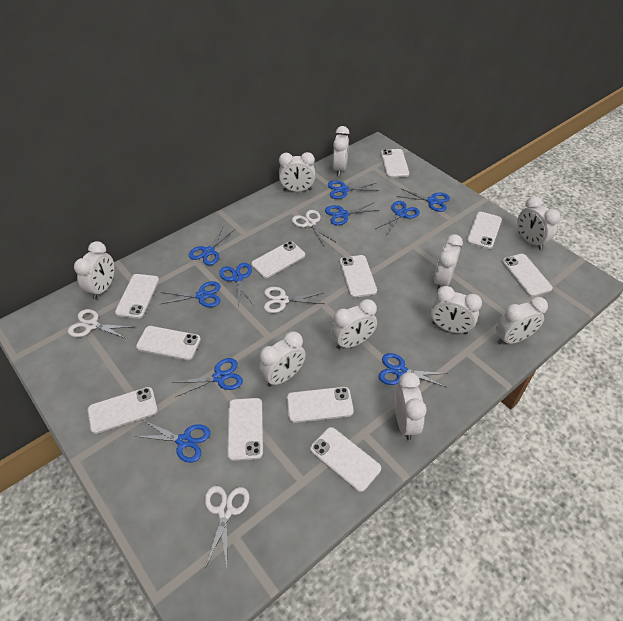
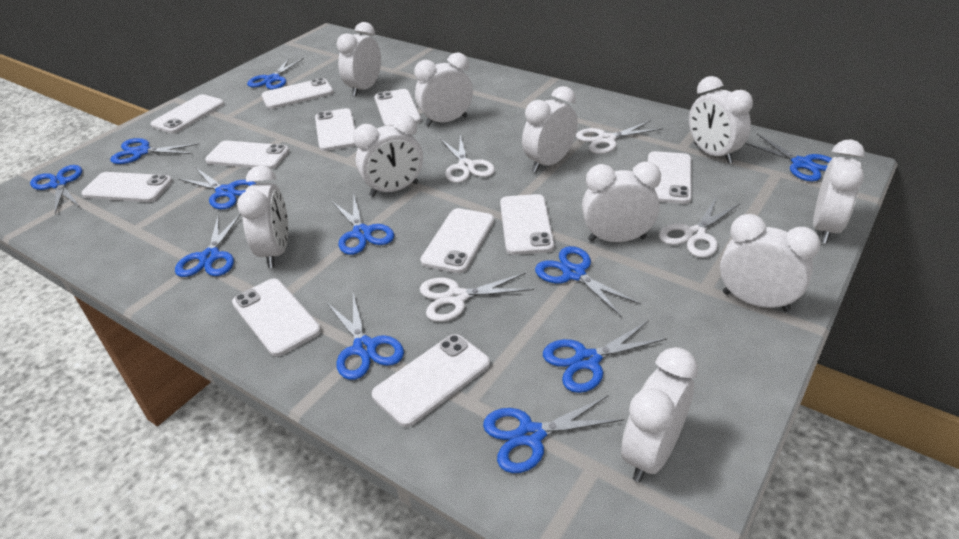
blue scissors: 10 -> 11

